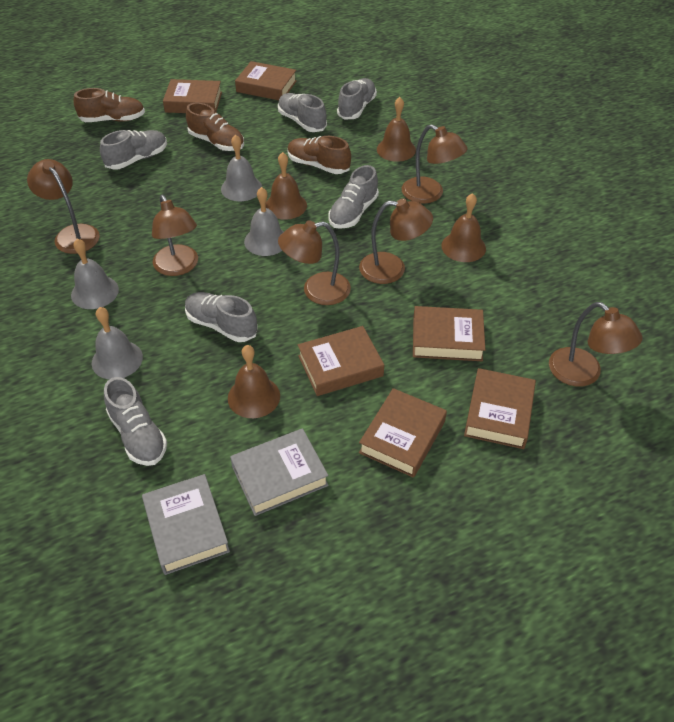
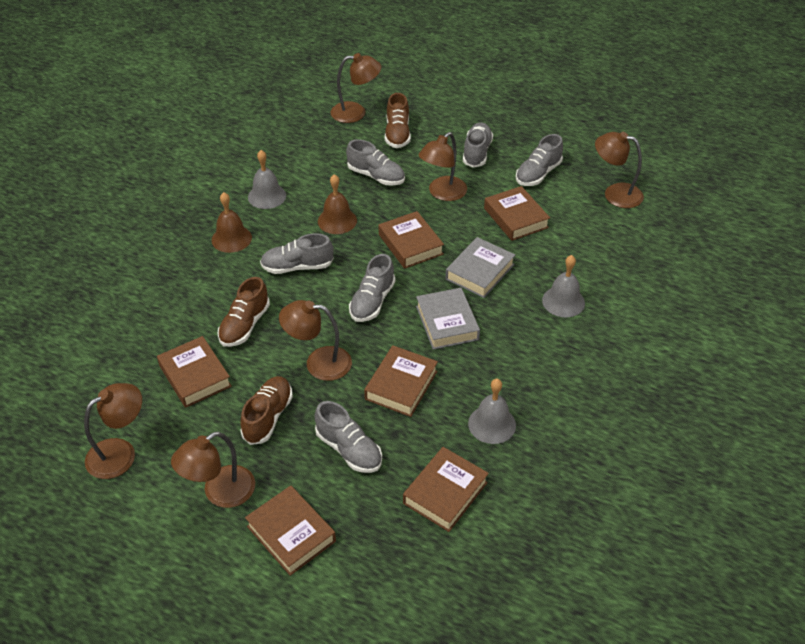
brown bell: 4 -> 2
grey bell: 4 -> 3

